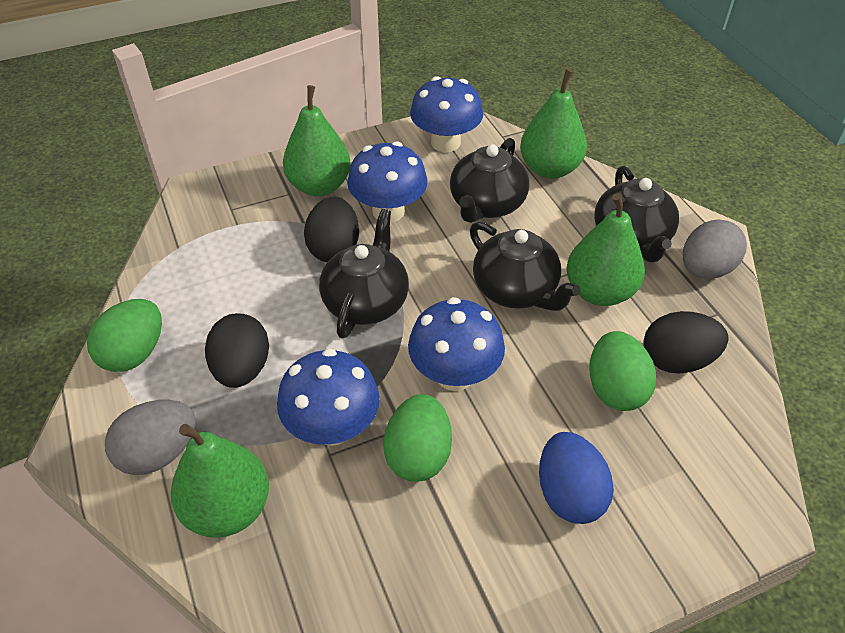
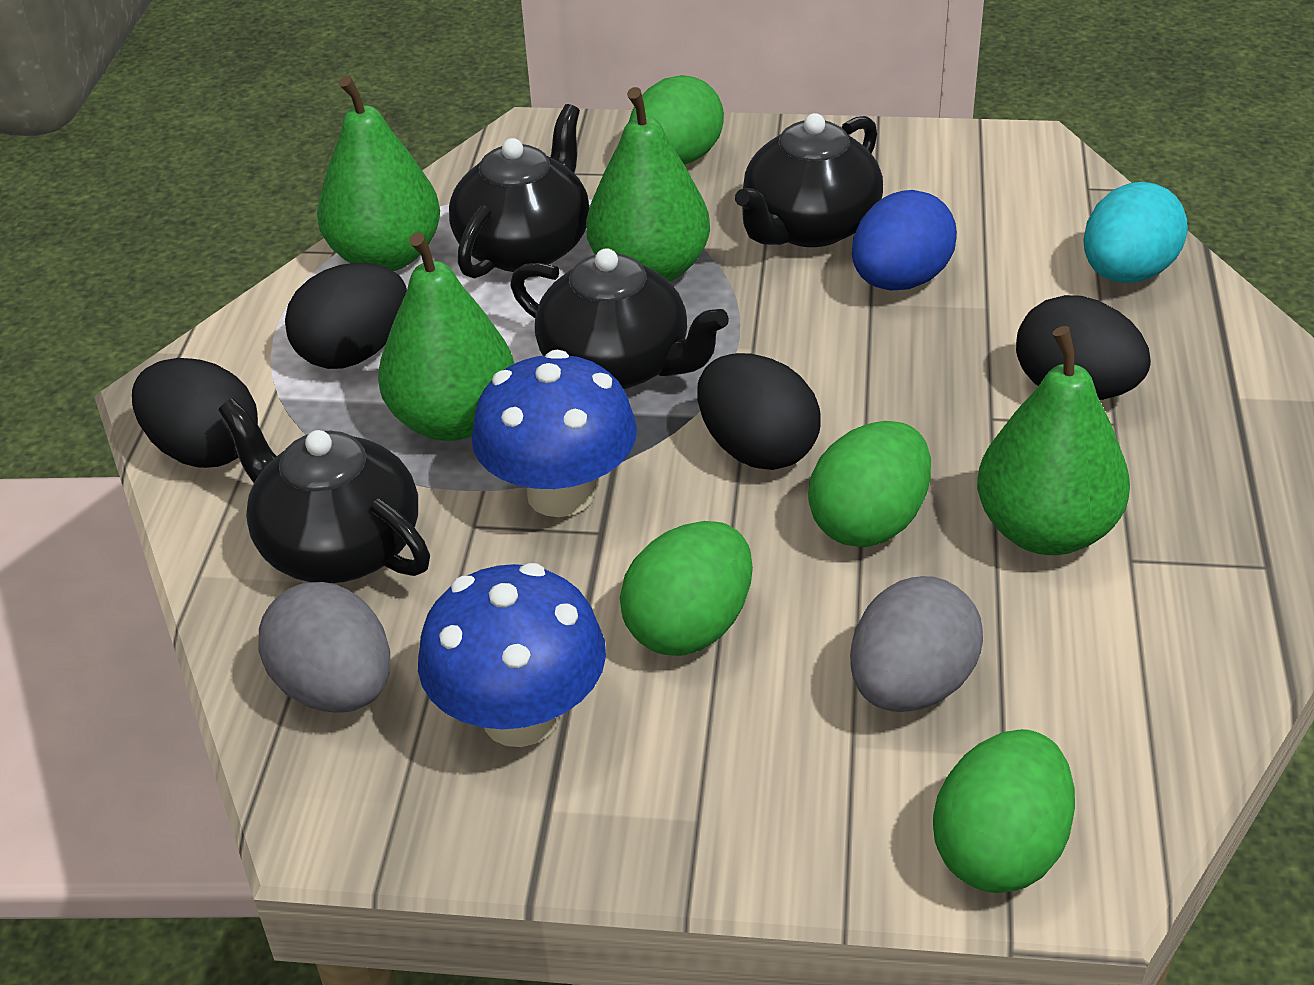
black egg: 3 -> 4
blue mushroom: 4 -> 2
green egg: 3 -> 4
turquoise egg: 0 -> 1

